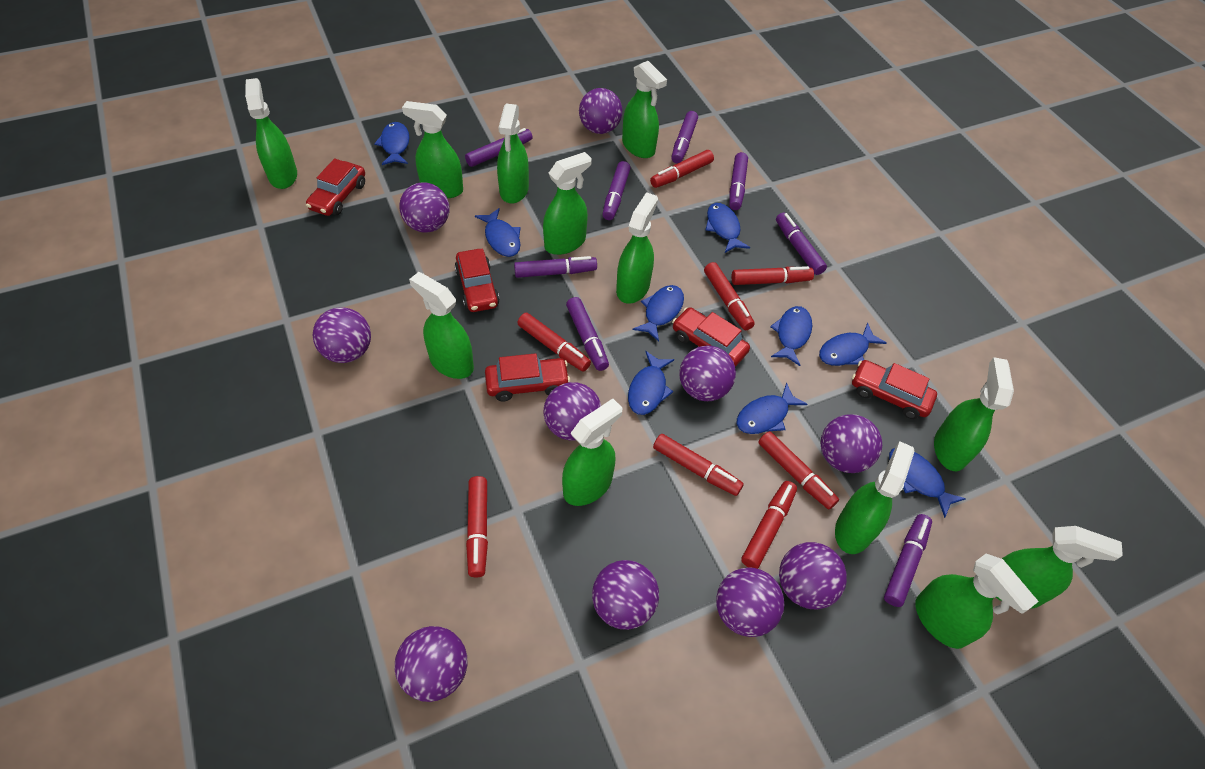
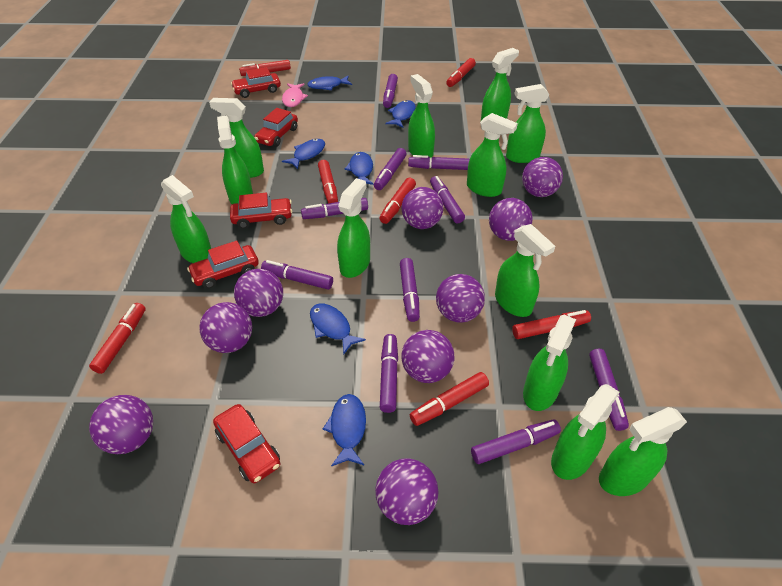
blue fish: 9 -> 6
pink fish: 0 -> 1
purple ball: 10 -> 9
purple marker: 8 -> 10
red marker: 8 -> 7

